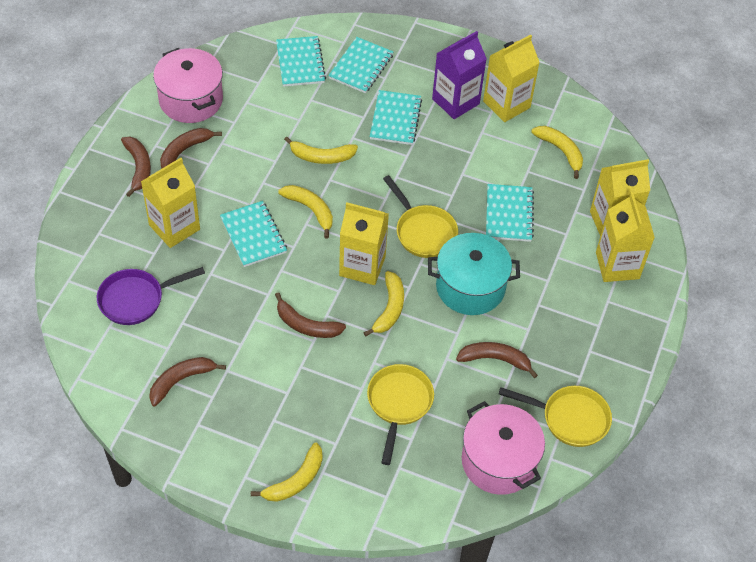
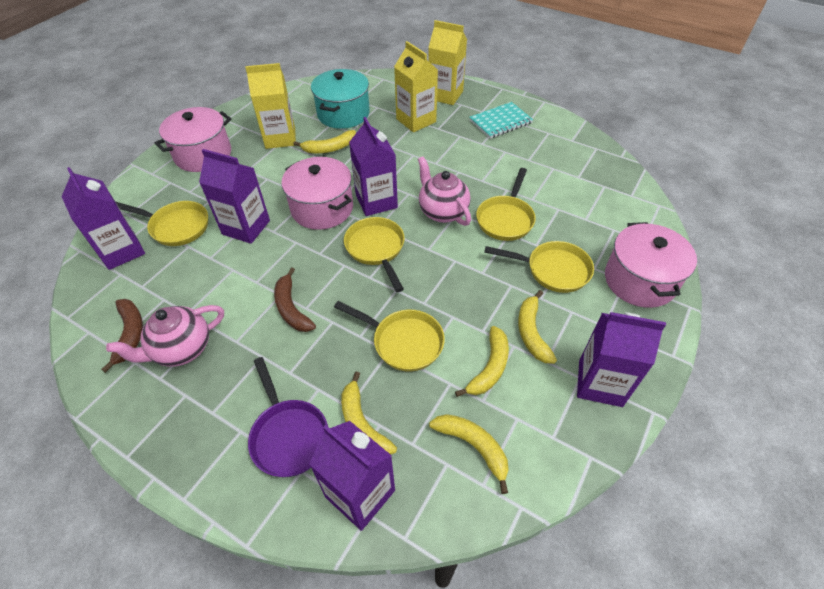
brown banana: 5 -> 2
pink pot: 2 -> 3
pink teapot: 0 -> 2
purple carton: 1 -> 5
turquoise notebook: 5 -> 1
yellow carton: 5 -> 3
yellow pan: 3 -> 5

